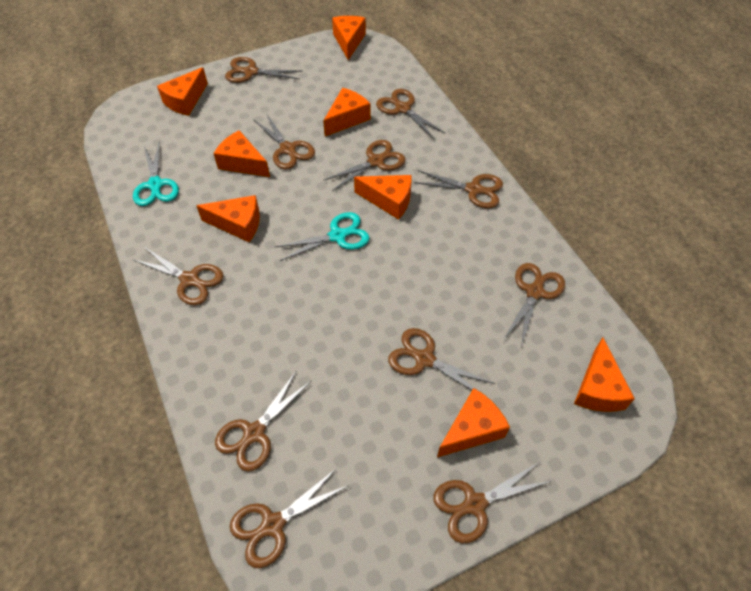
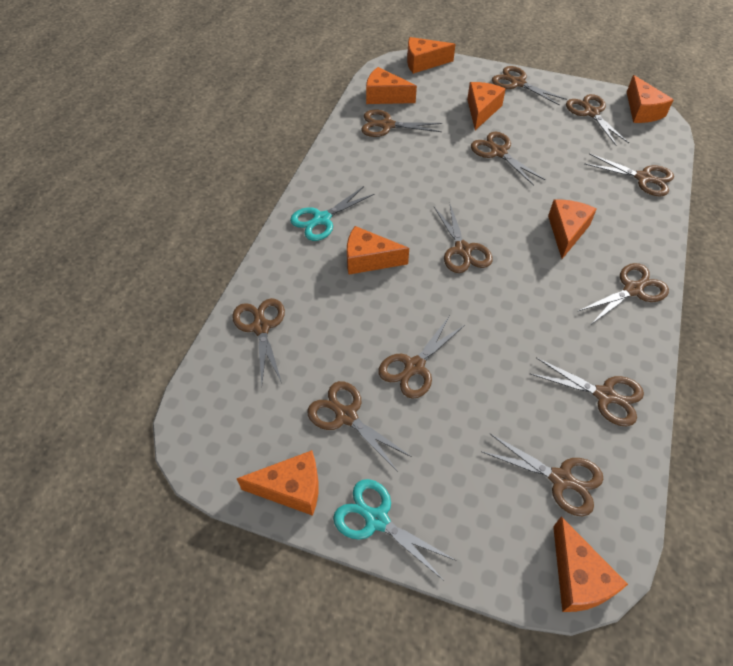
brown scissors: 11 -> 12

